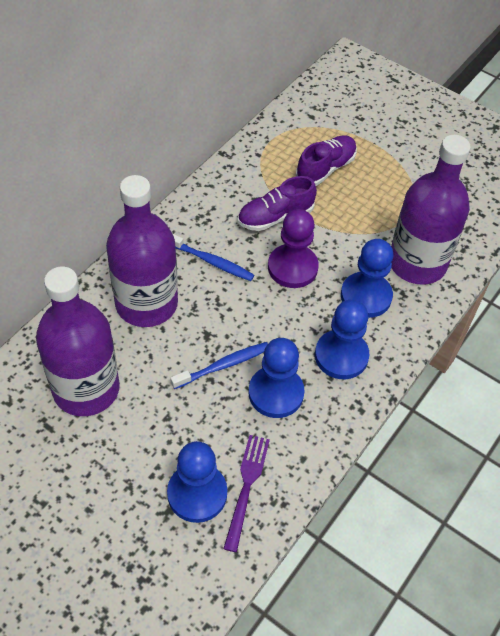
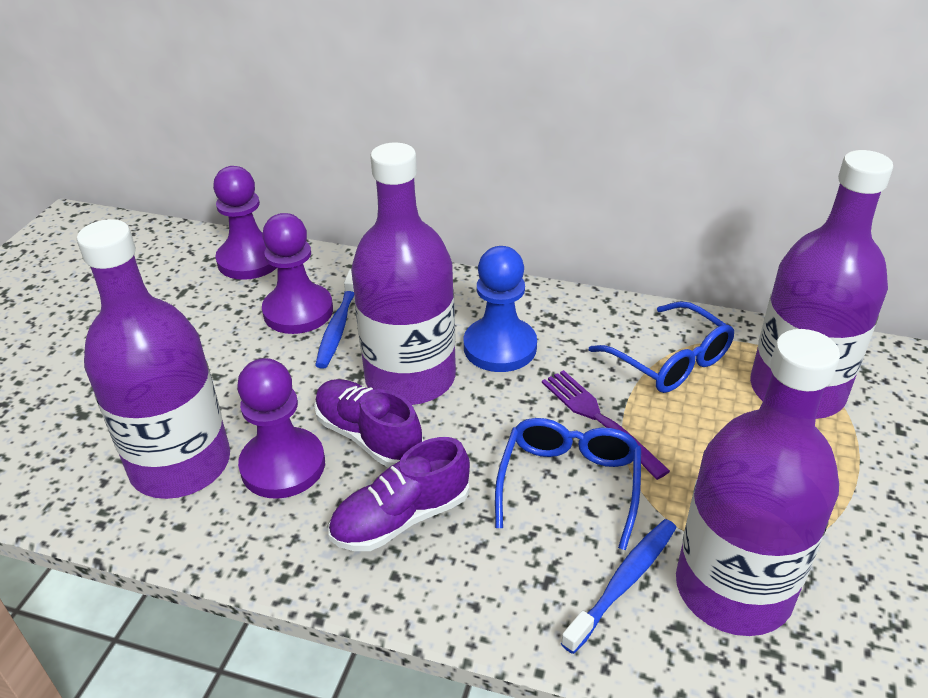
blue glasses: 0 -> 2
blue pawn: 4 -> 1
purple bottle: 3 -> 4
purple pawn: 1 -> 3

